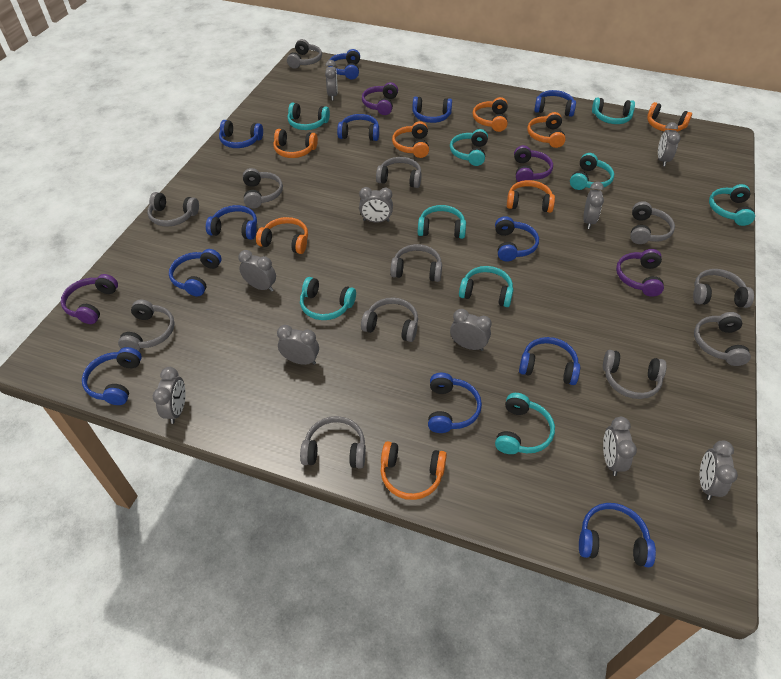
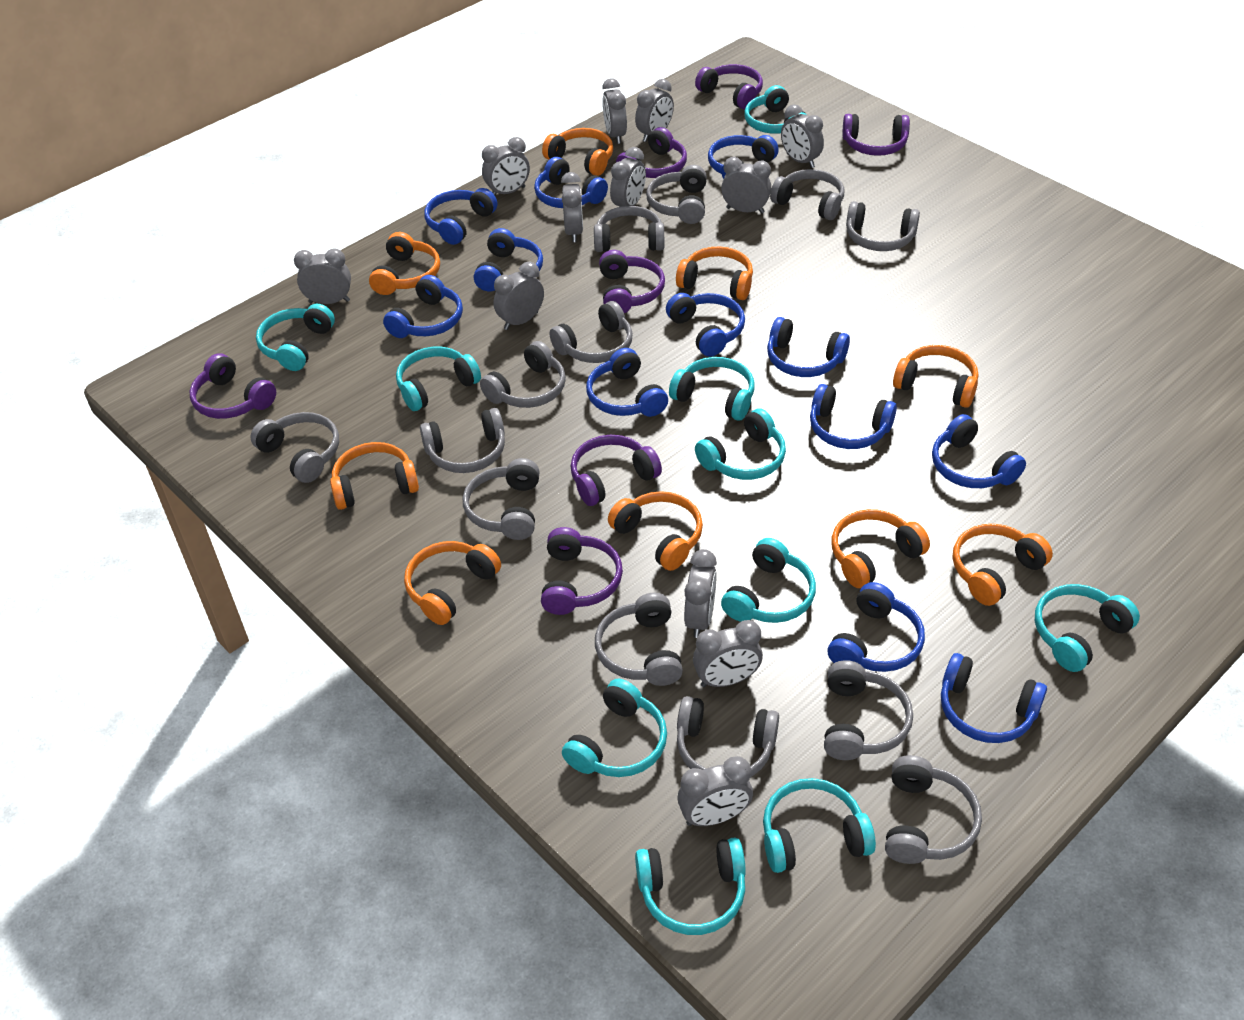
grey clock: 10 -> 12
grey headphones: 12 -> 13
orange headphones: 8 -> 9
purple headphones: 4 -> 7
turquoise headphones: 9 -> 10

